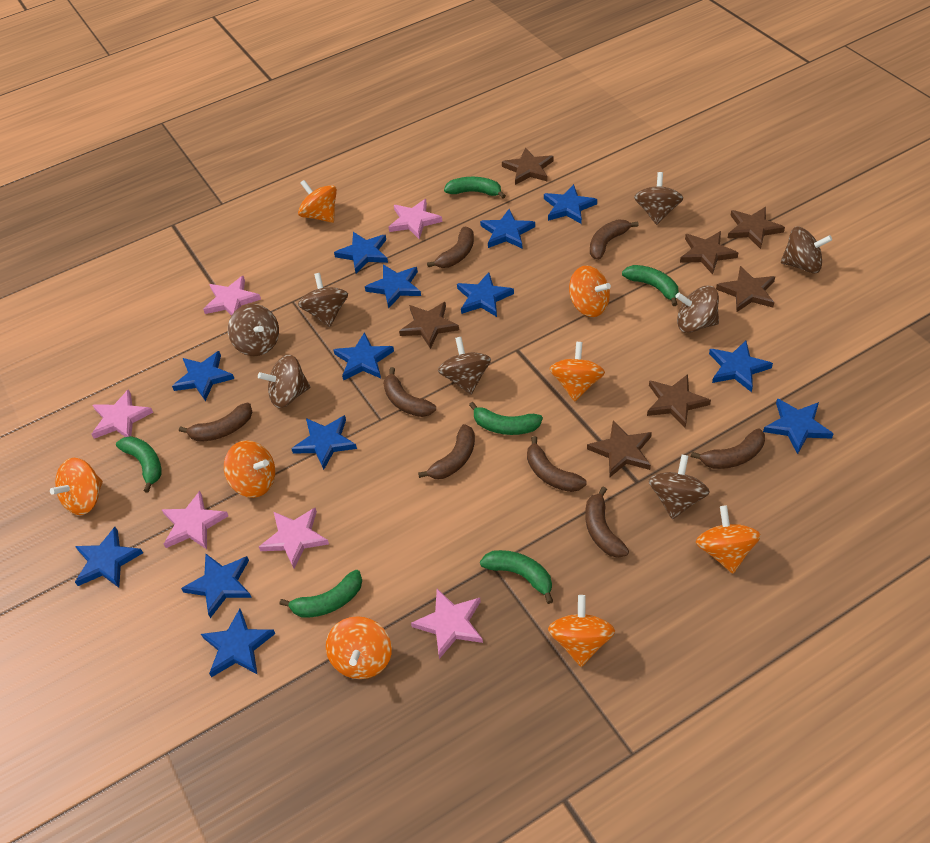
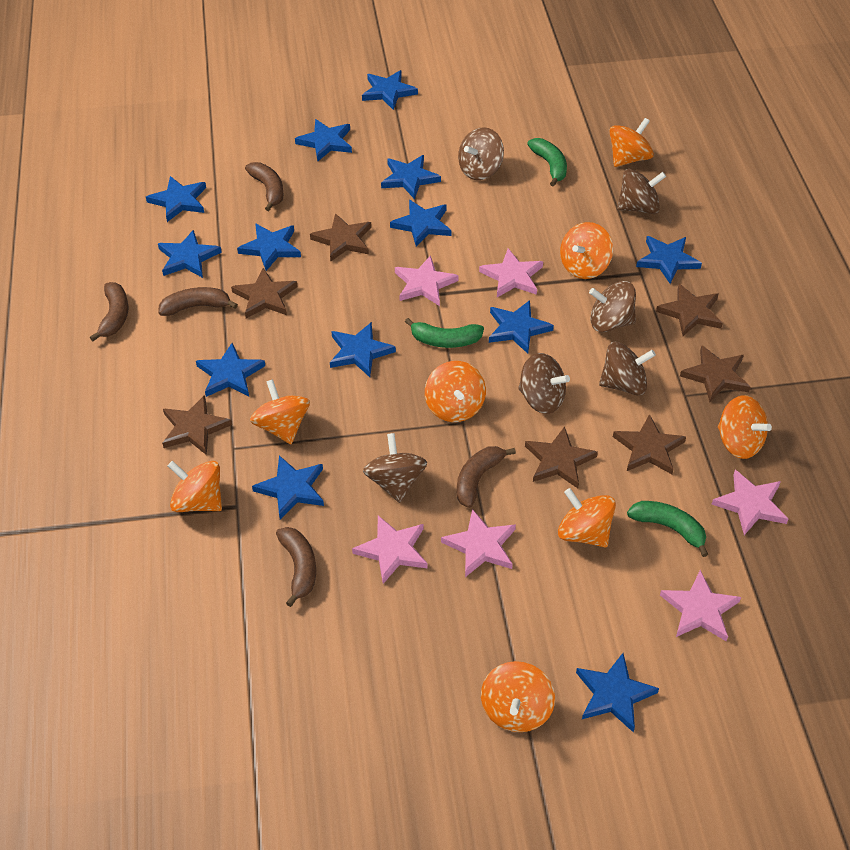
brown banana: 8 -> 5
brown spinning top: 8 -> 6
green banana: 6 -> 3

